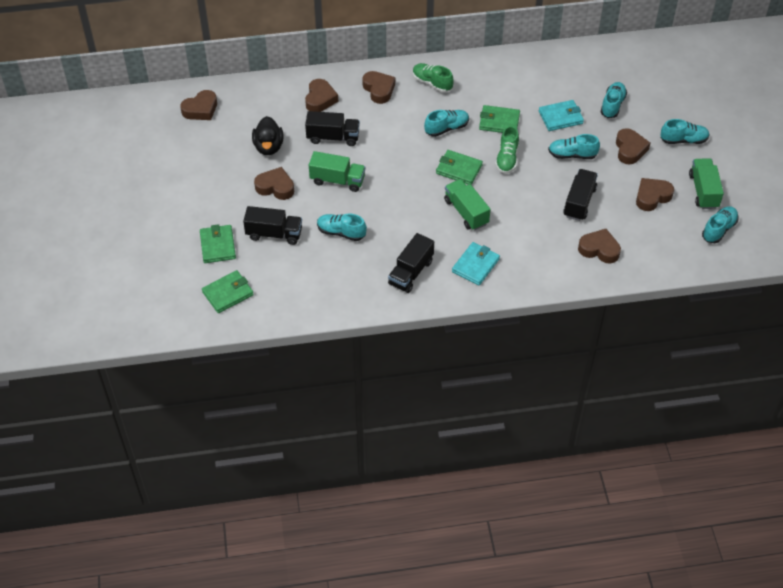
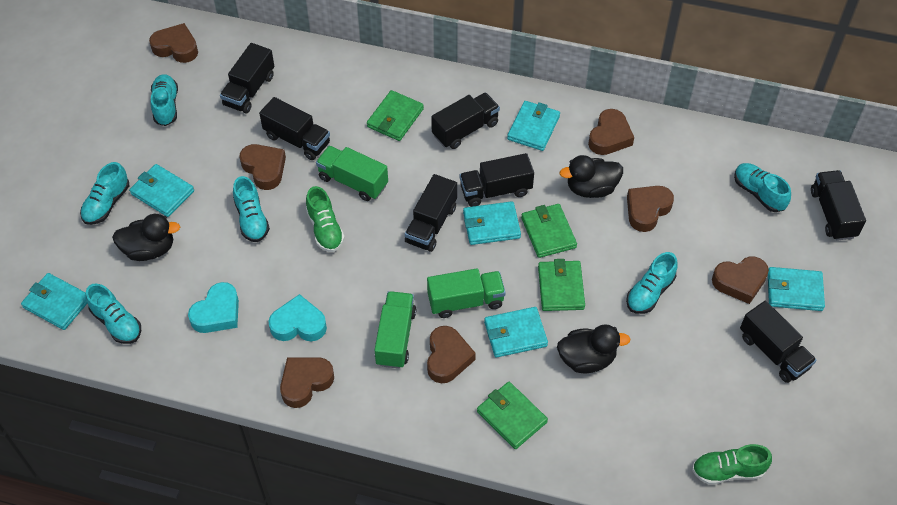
black duck: 1 -> 3
black truck: 4 -> 7
turquoise heart: 0 -> 2
turquoise wallet: 2 -> 6

